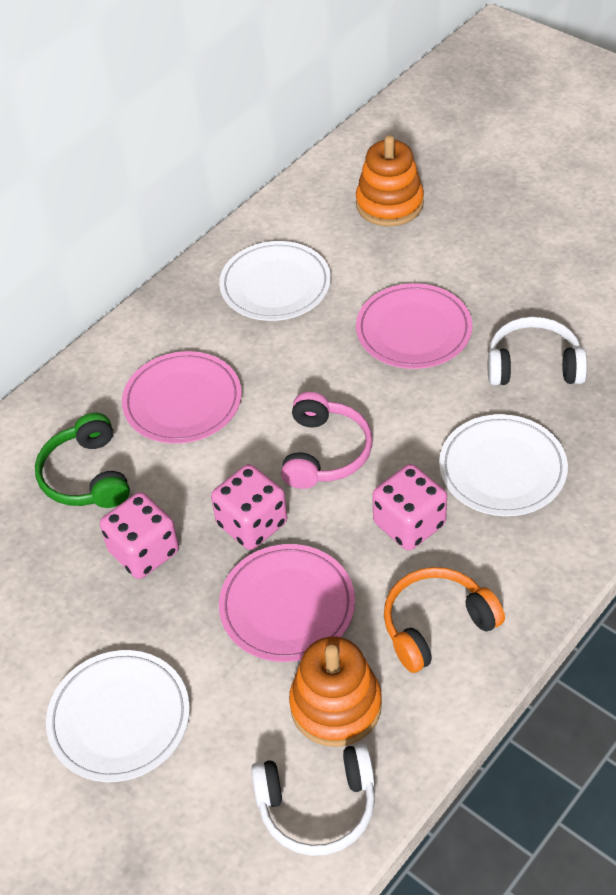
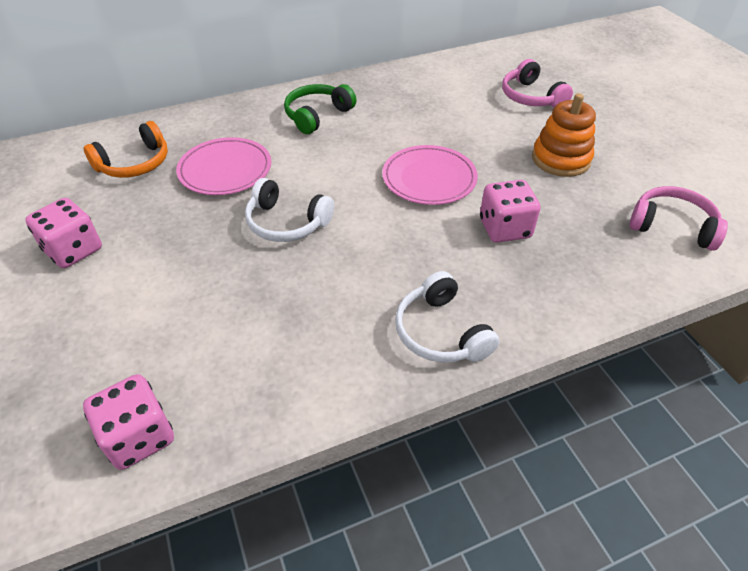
orange stacking toy: 2 -> 1
pink headphones: 1 -> 2
pink plate: 3 -> 2
white plate: 3 -> 0

